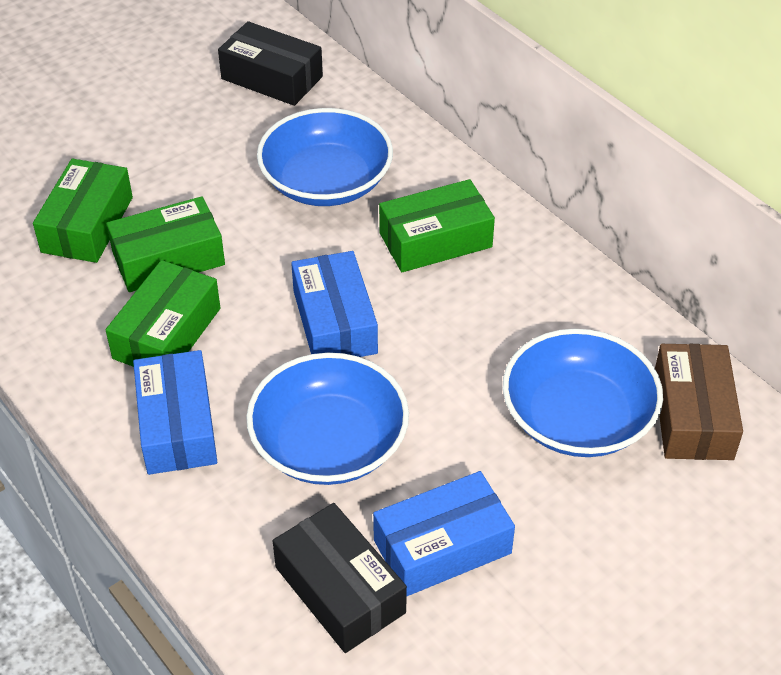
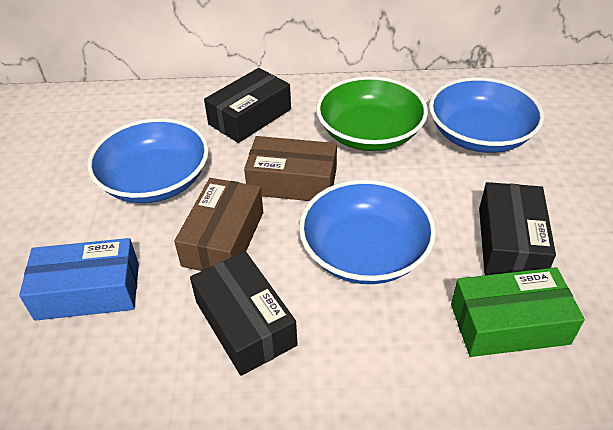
black box: 2 -> 3
blue box: 3 -> 1
brown box: 1 -> 2
green bowl: 0 -> 1
green box: 4 -> 1

